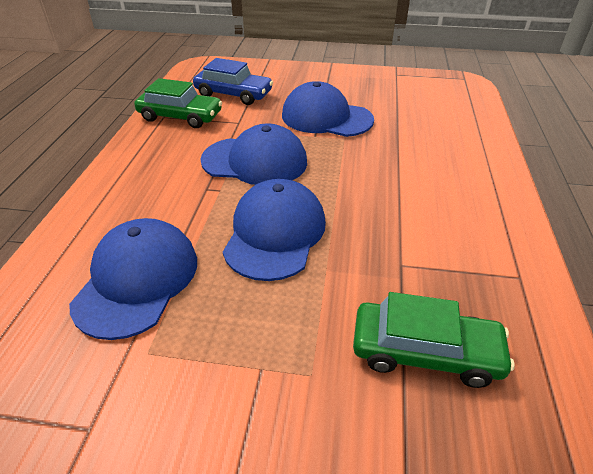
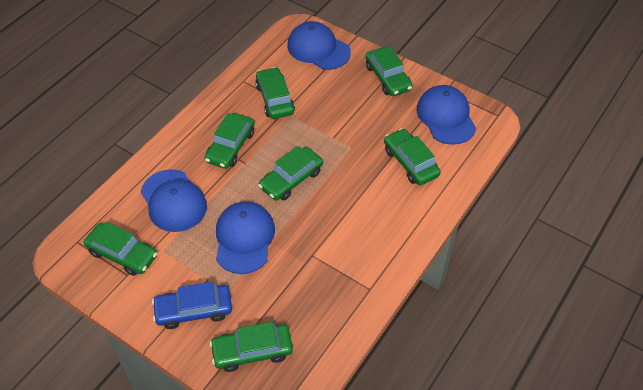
green car: 2 -> 7

